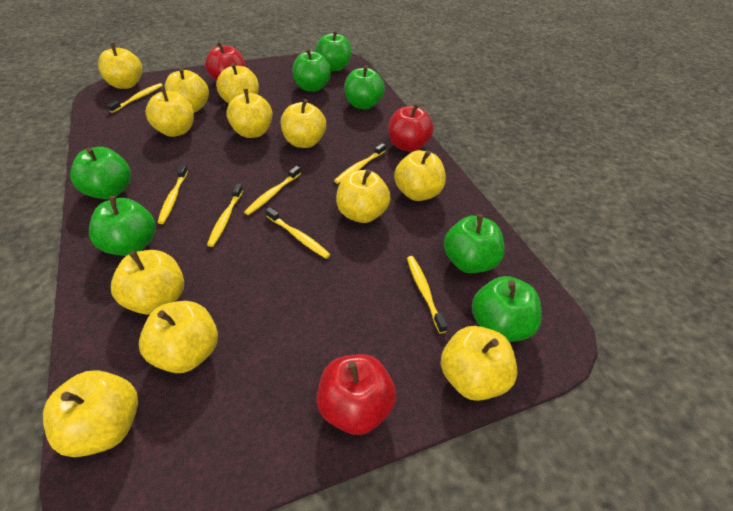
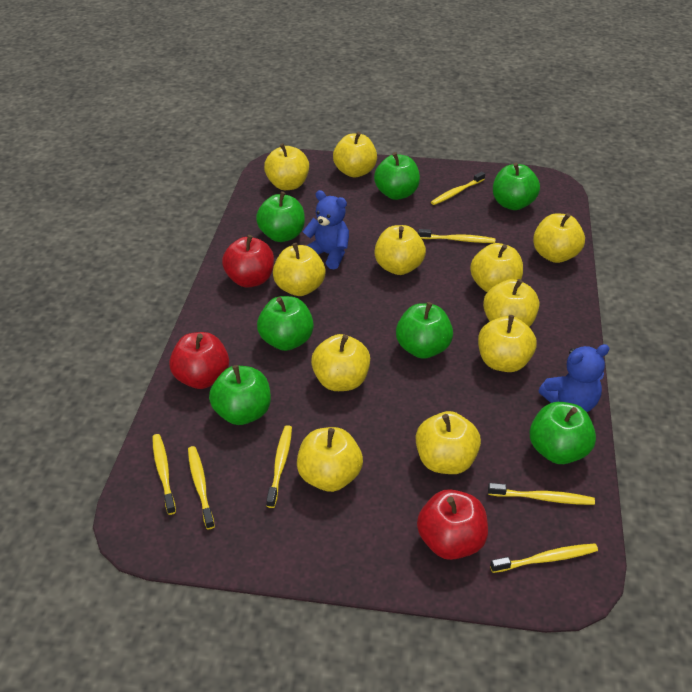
blue teddy bear: 0 -> 2
yellow apple: 12 -> 11

